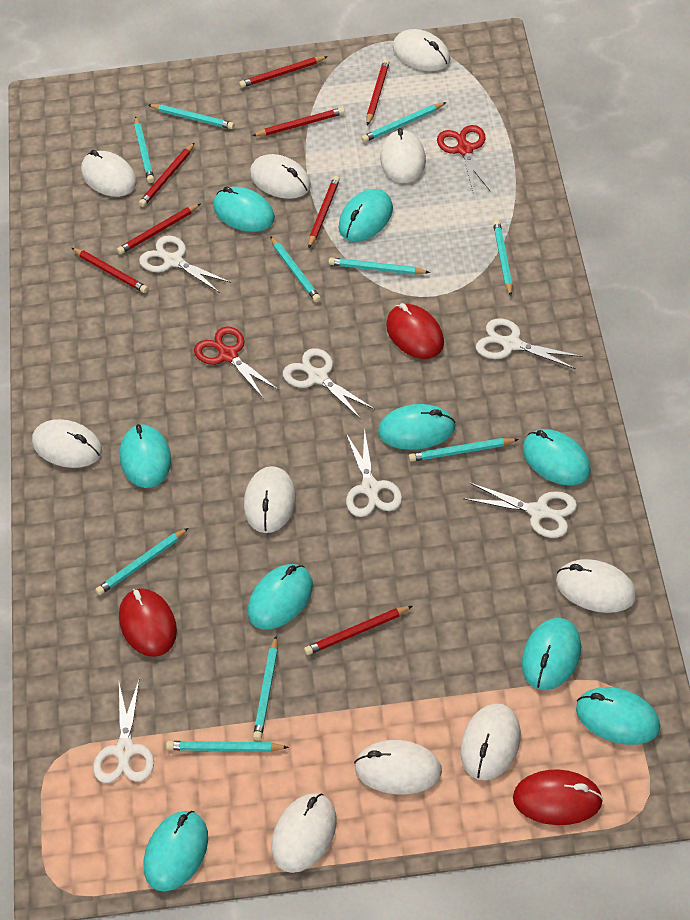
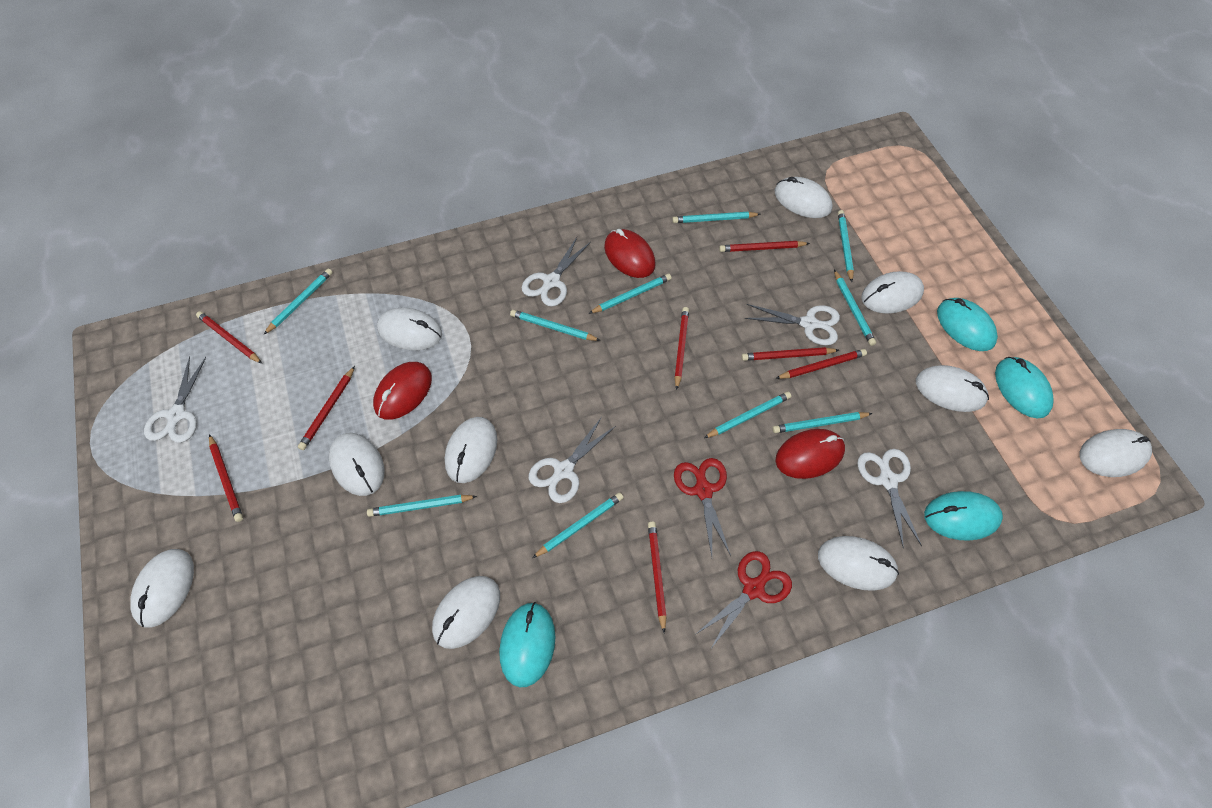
turquoise mouse: 9 -> 4
white scissors: 6 -> 5

